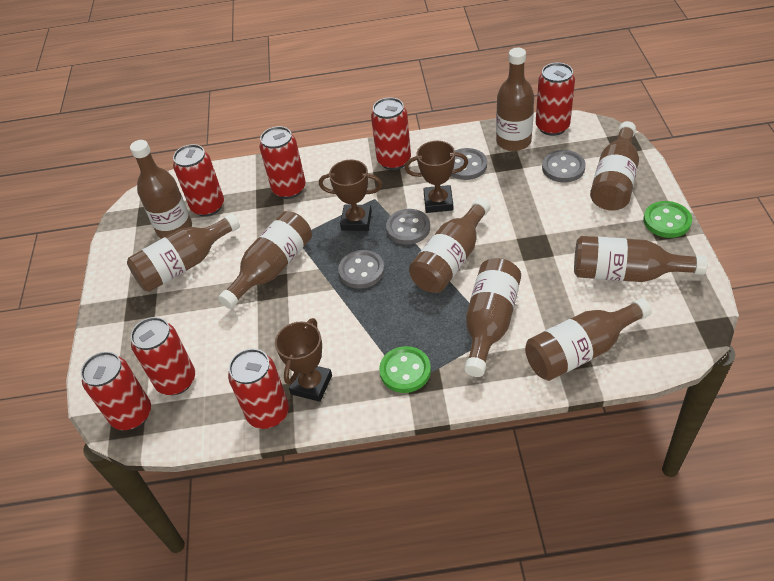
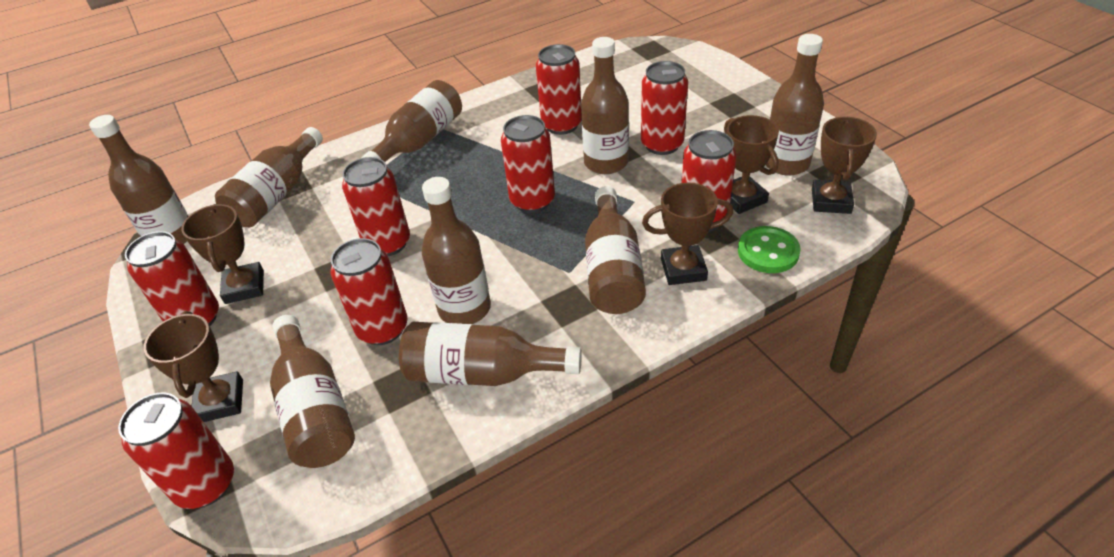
brown trophy: 3 -> 5
green button: 2 -> 1
grey button: 4 -> 0
red can: 7 -> 8

